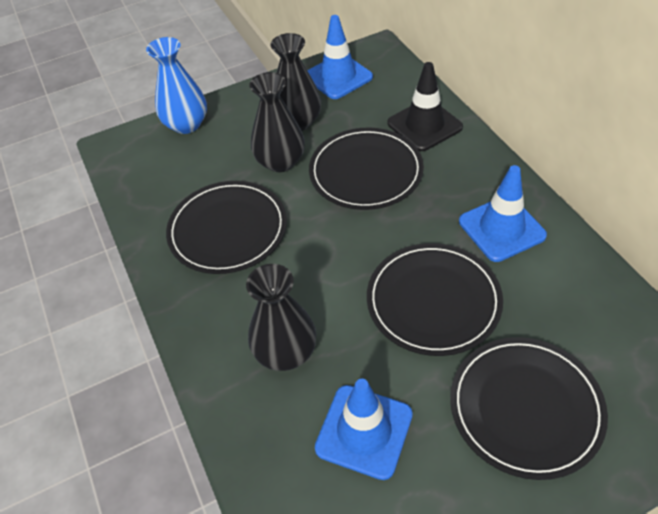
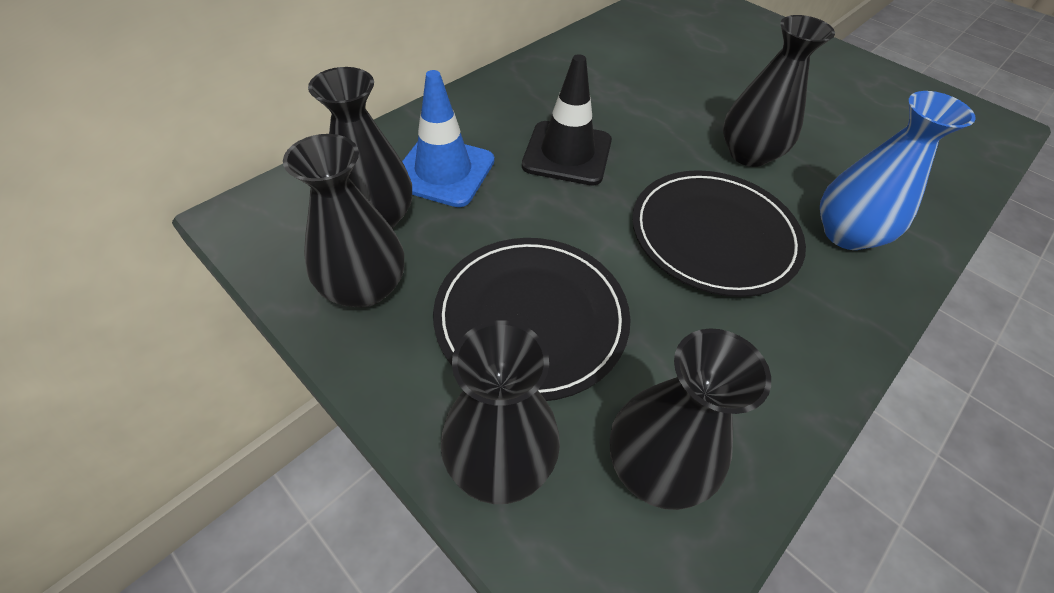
black plate: 4 -> 2
black vase: 3 -> 5
blue traffic cone: 3 -> 1

